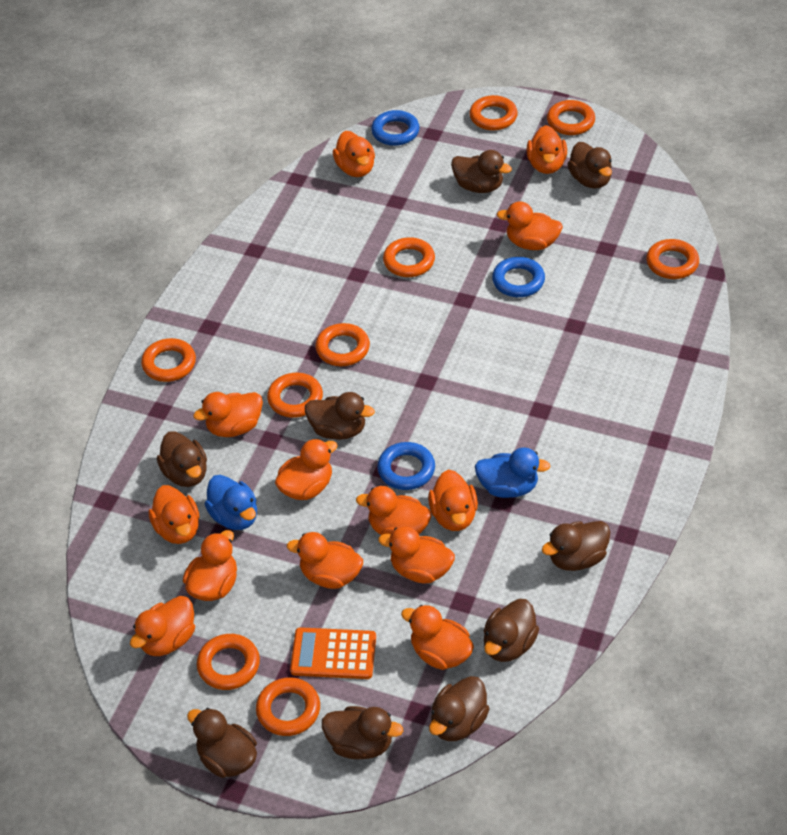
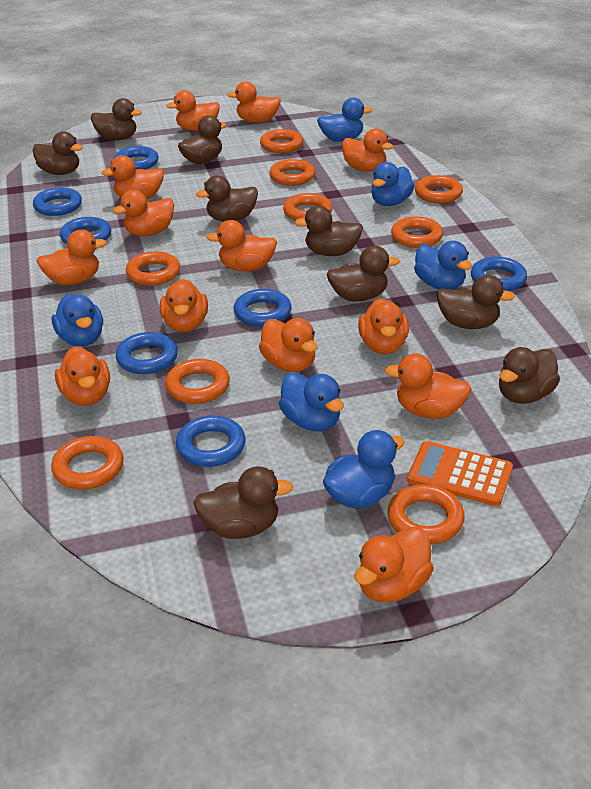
blue duck: 2 -> 6
blue ring: 3 -> 7

